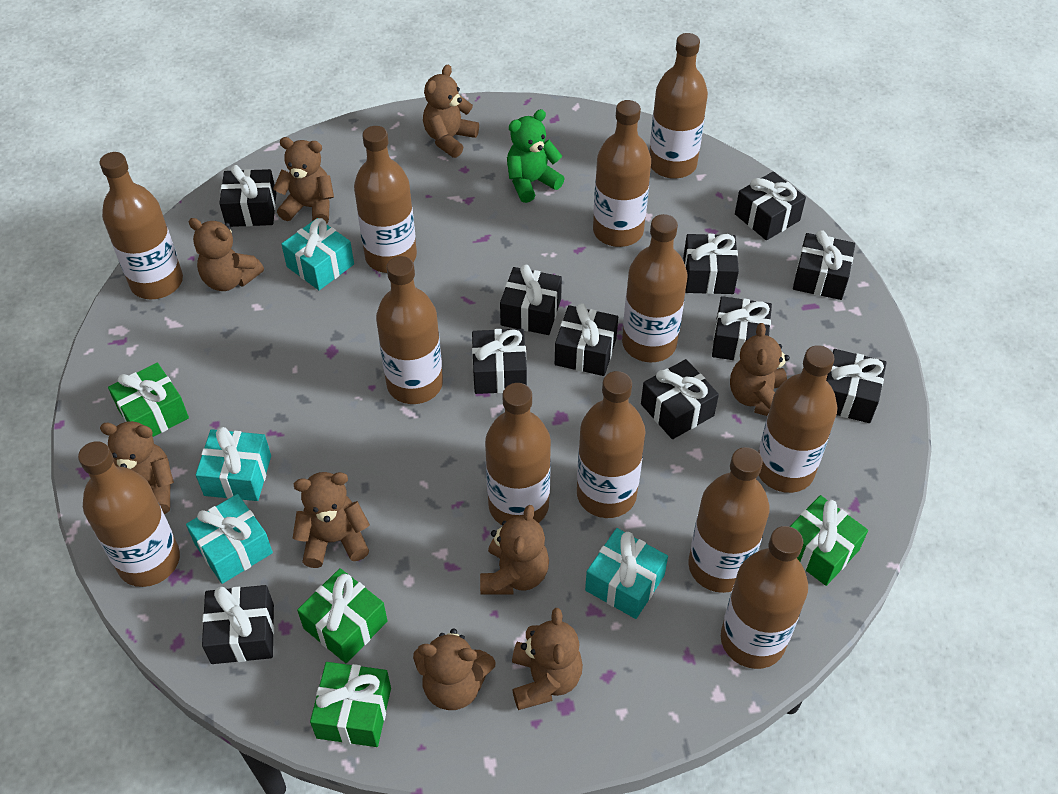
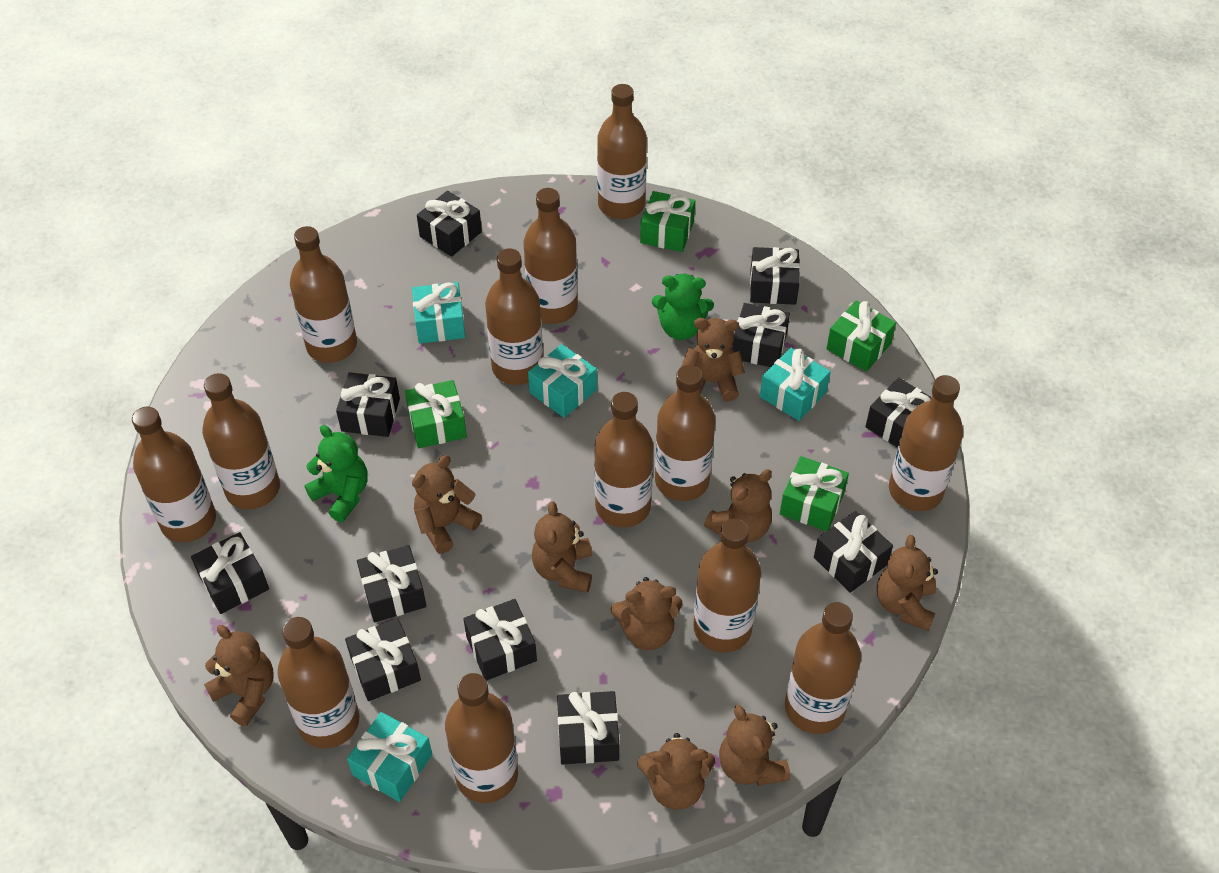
brown bottle: 12 -> 13
green teddy bear: 1 -> 2

